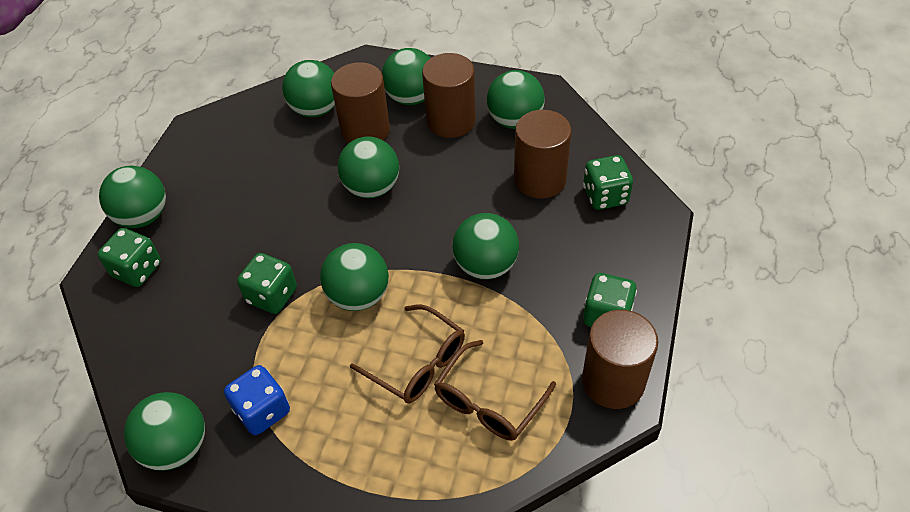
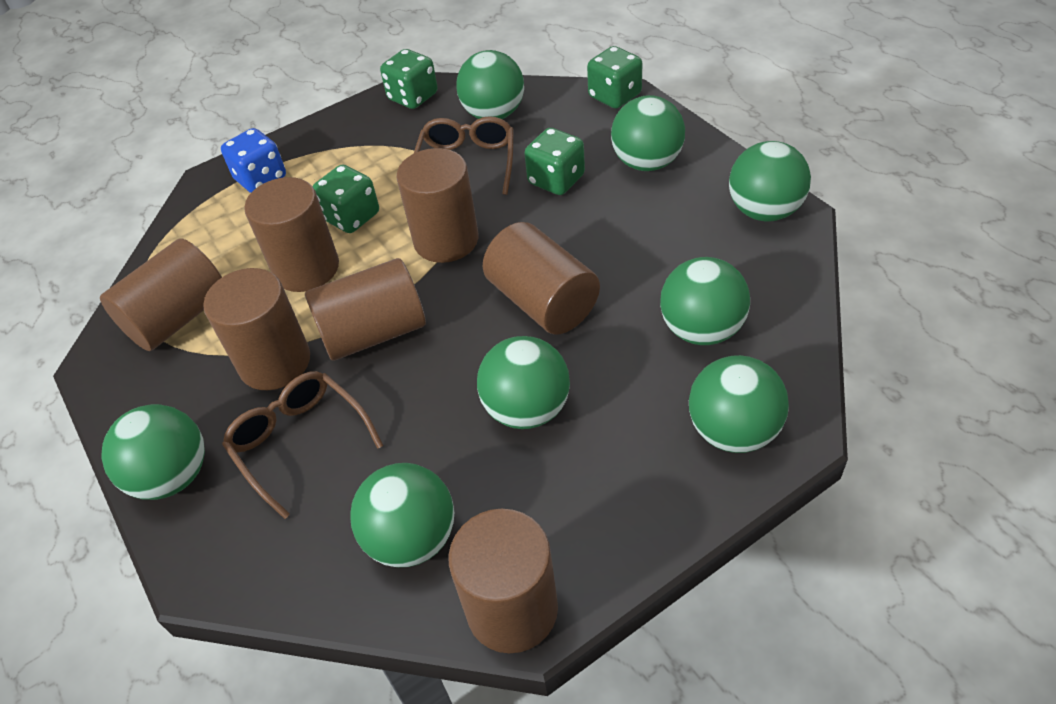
brown cylinder: 4 -> 7

